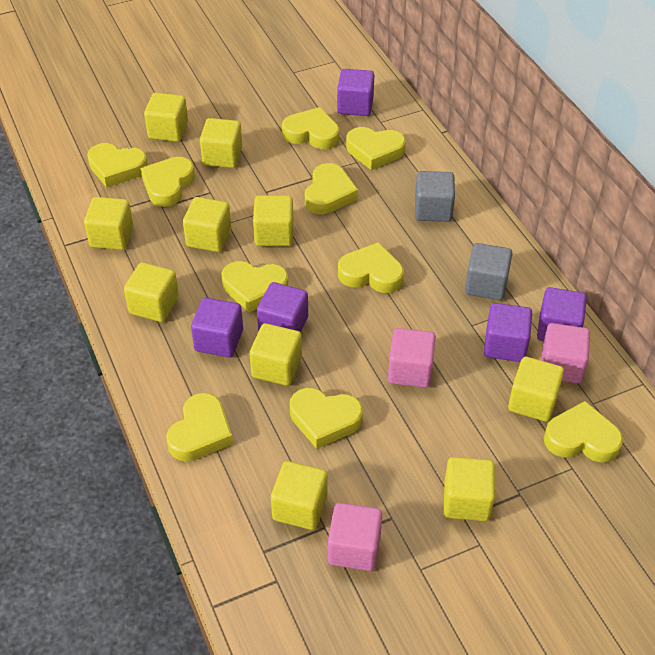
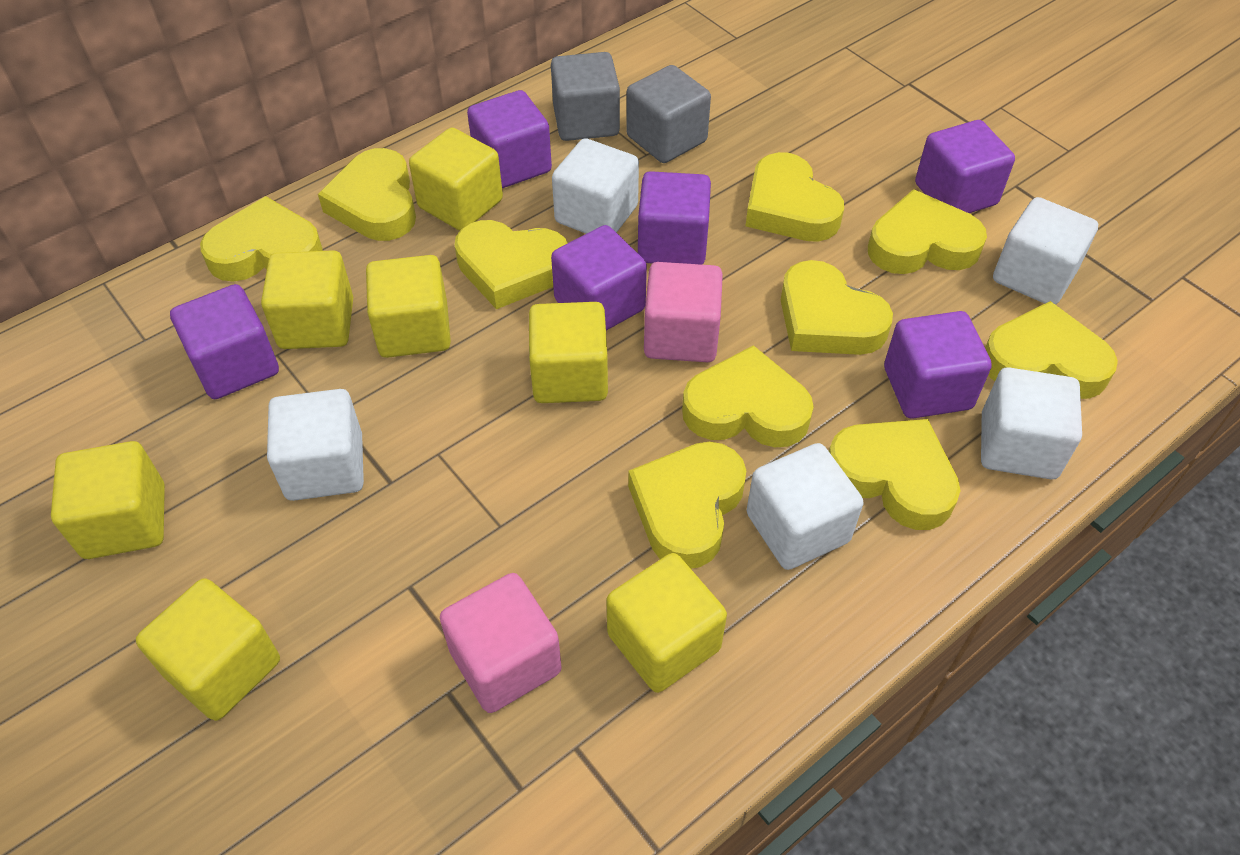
pink cube: 3 -> 2
purple cube: 5 -> 6
white cube: 0 -> 5
yellow cube: 10 -> 7

